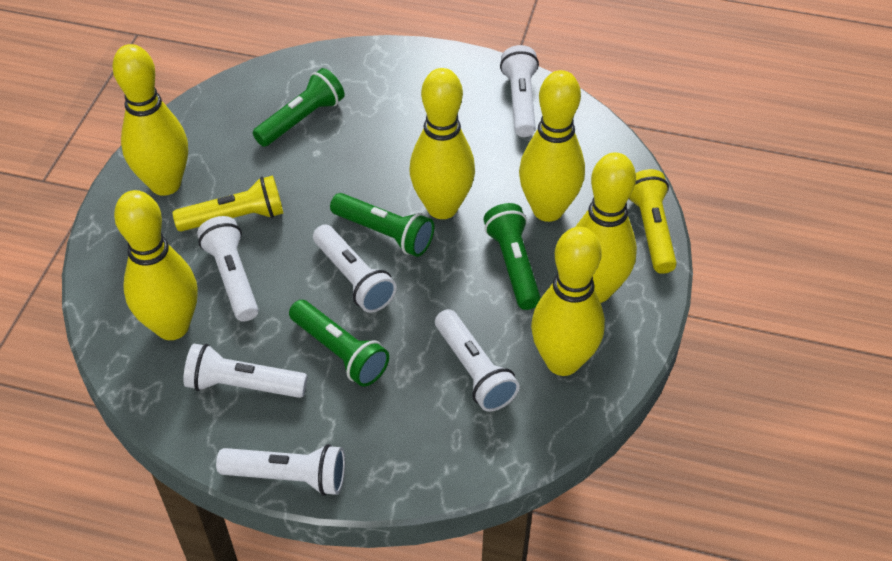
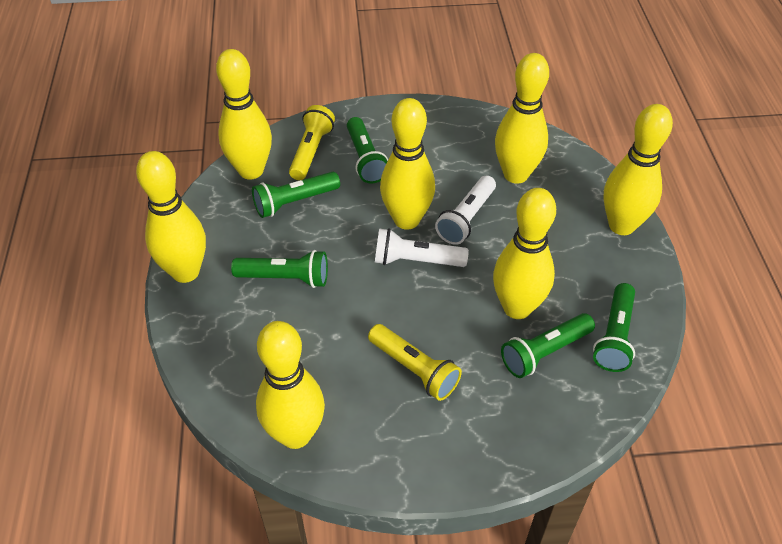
green flashlight: 4 -> 5
white flashlight: 6 -> 2
yellow bowling pin: 6 -> 7

